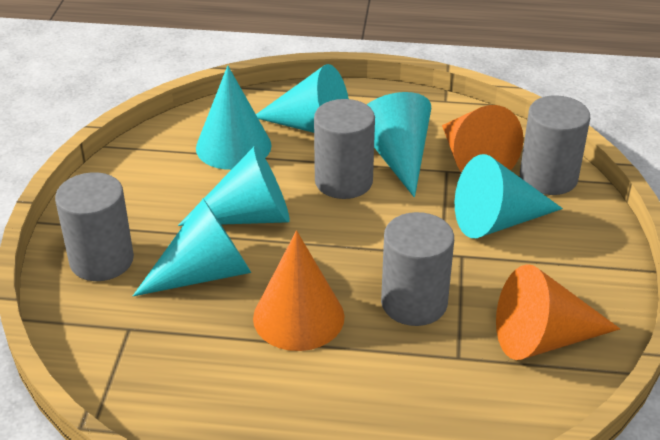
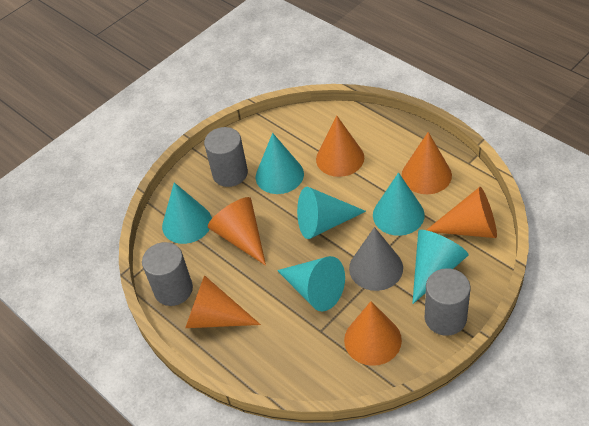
grey cone: 0 -> 1
grey cylinder: 4 -> 3
orange cone: 3 -> 6

